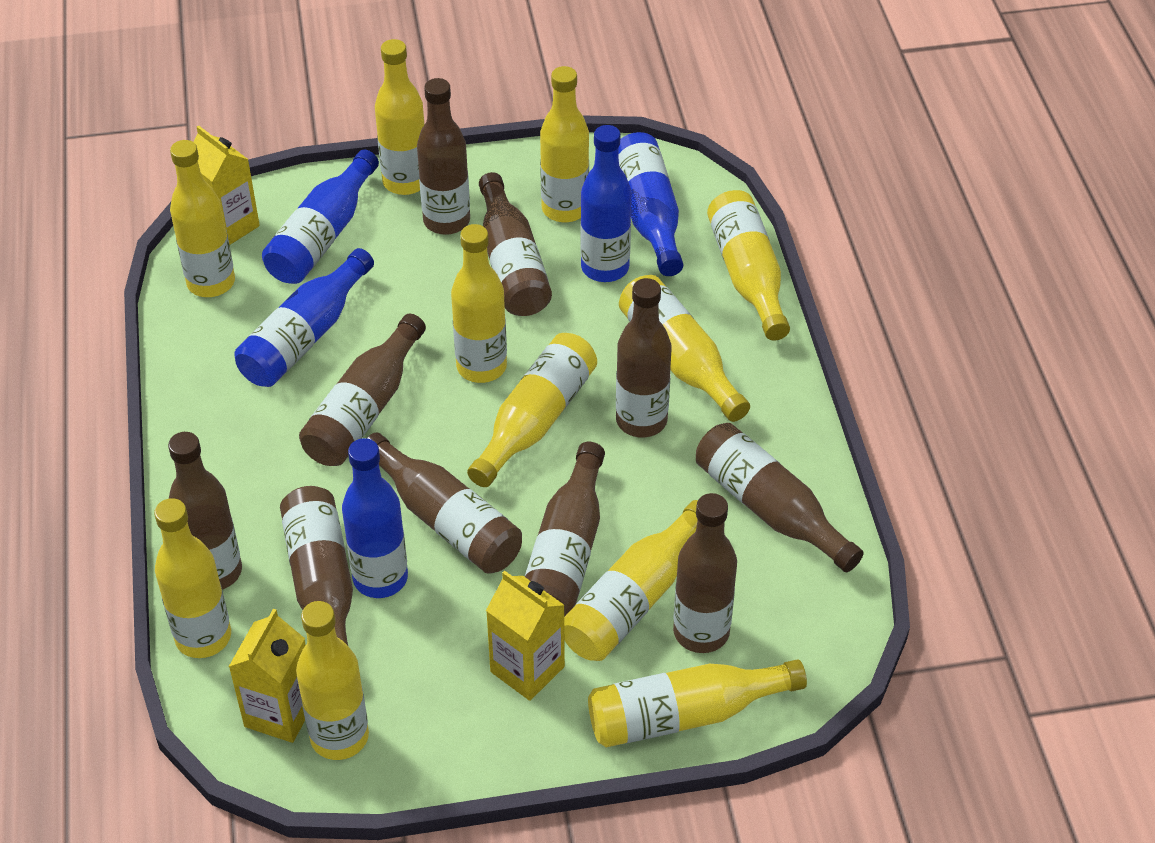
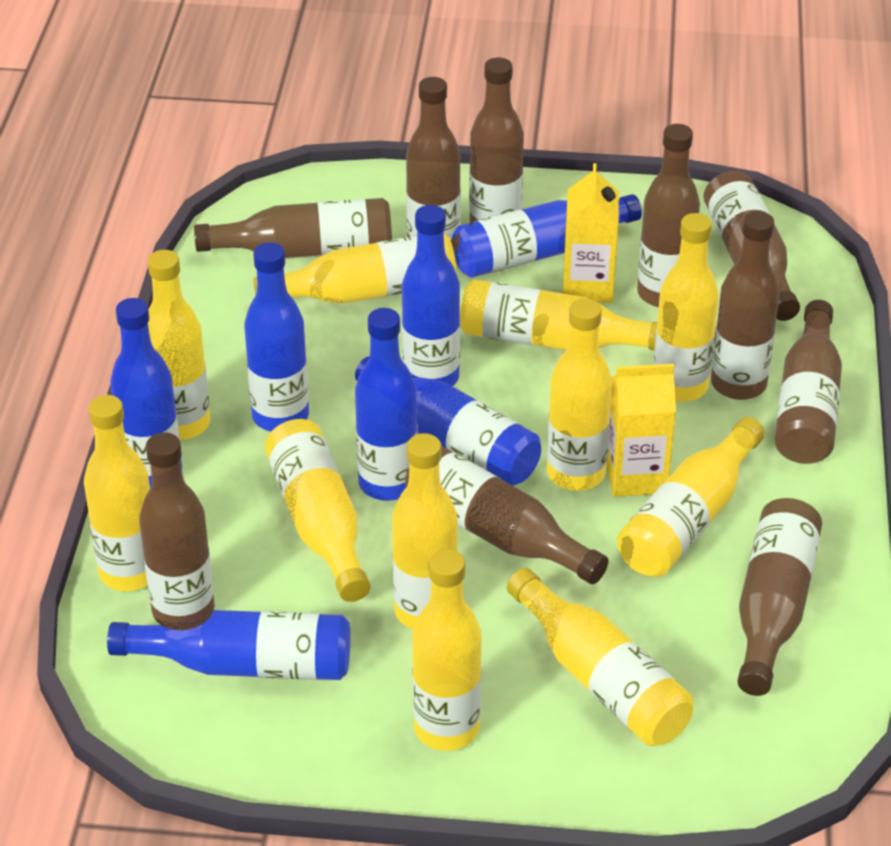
blue bottle: 5 -> 7
yellow carton: 3 -> 2

